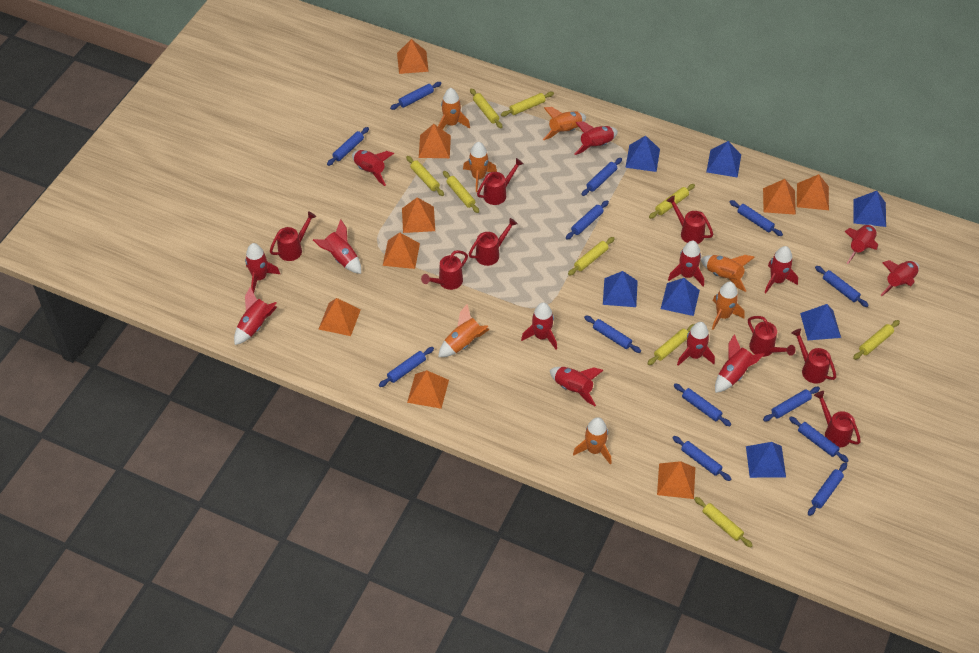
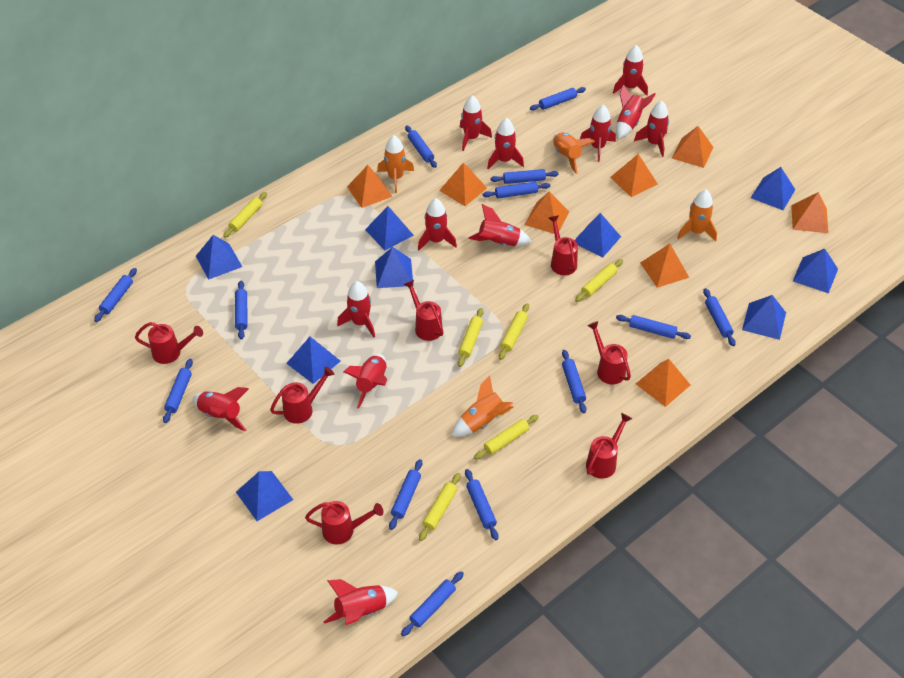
blue pyramid: 7 -> 9
orange pyramid: 9 -> 8
orange rocket: 7 -> 4
red rocket: 13 -> 12
red watering can: 8 -> 7
yellow rolling pin: 9 -> 6

